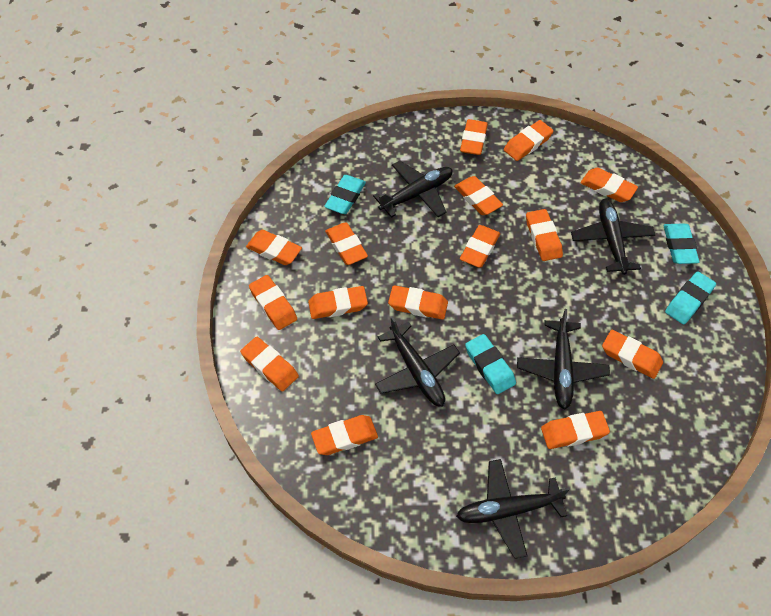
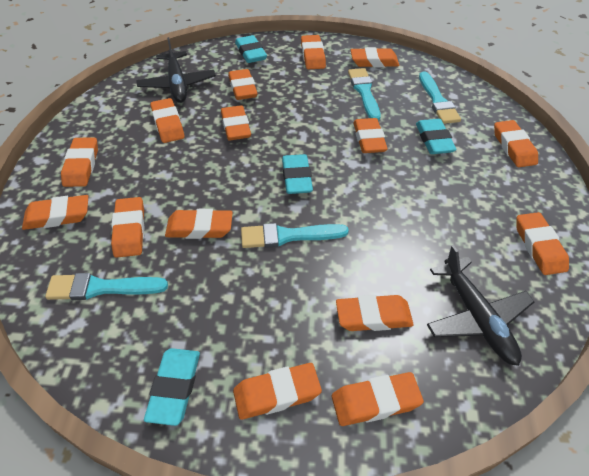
black plane: 5 -> 2
turquoise brush: 0 -> 4

